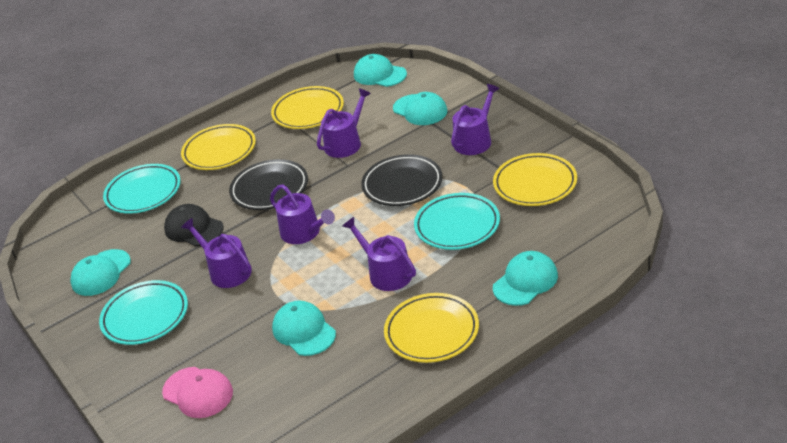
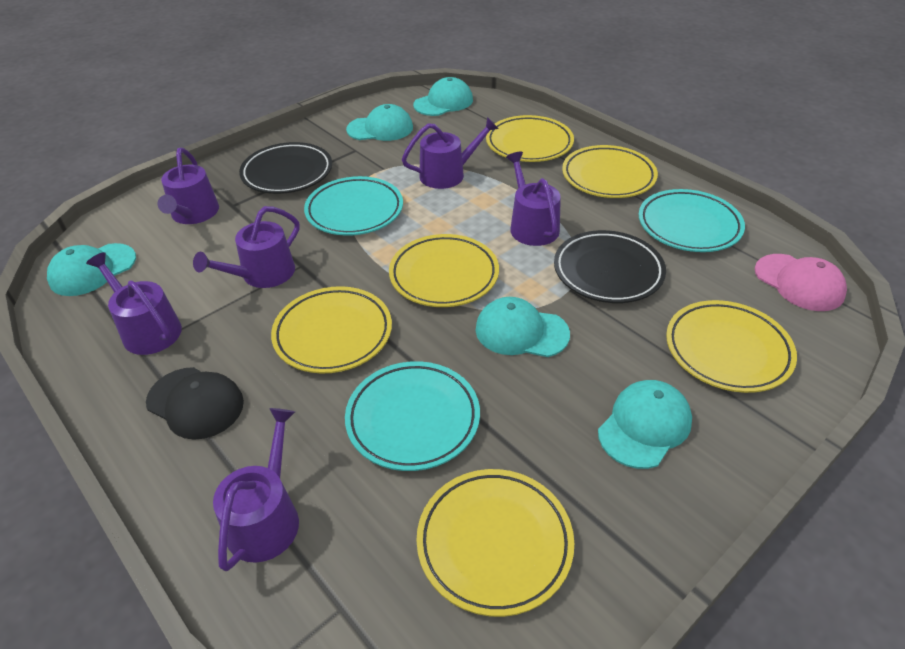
purple watering can: 5 -> 6
yellow plate: 4 -> 6

